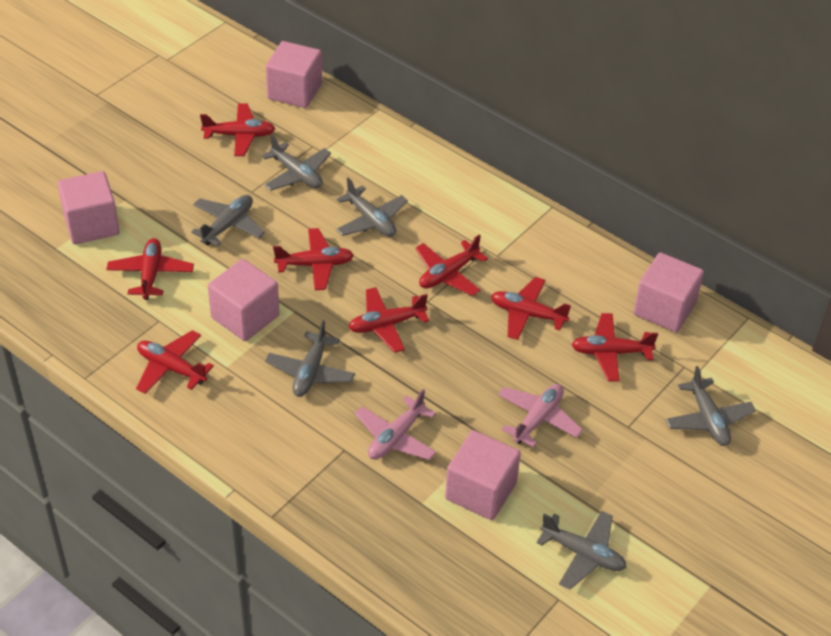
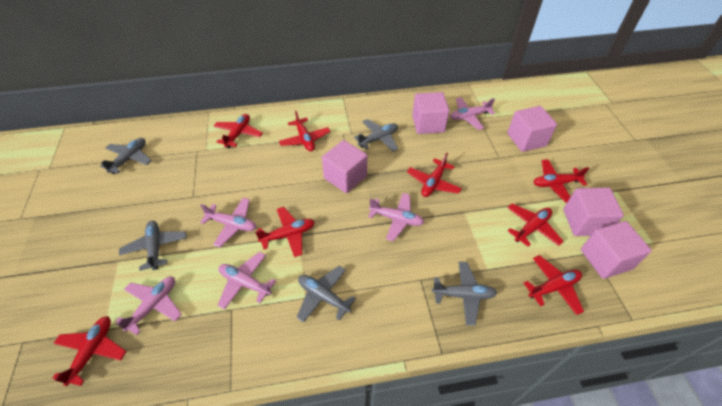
grey plane: 6 -> 5
pink plane: 2 -> 5

